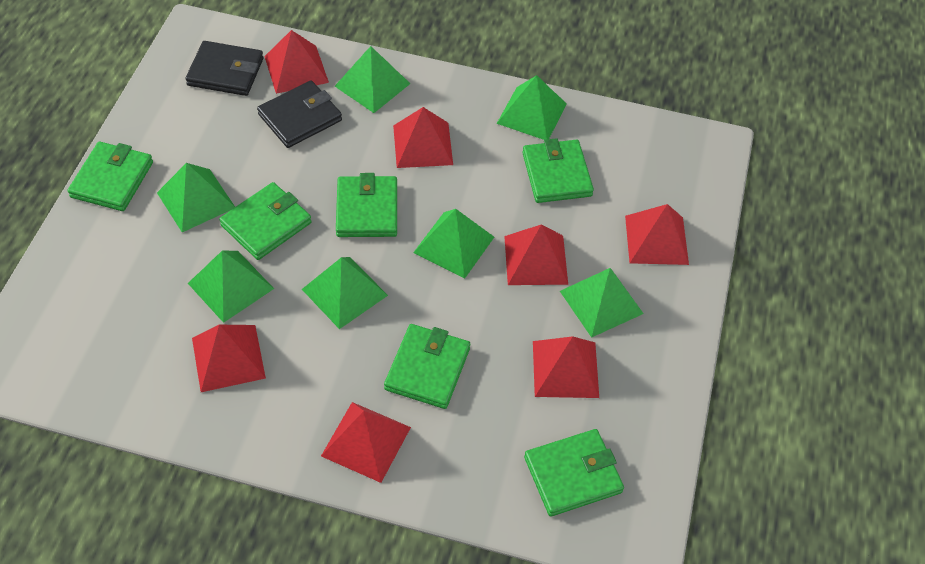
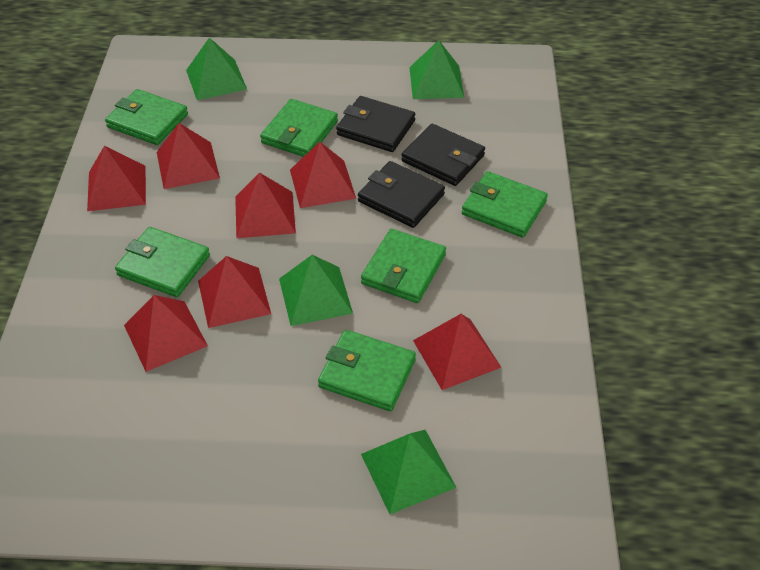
black wallet: 2 -> 3
green pyramid: 7 -> 4

